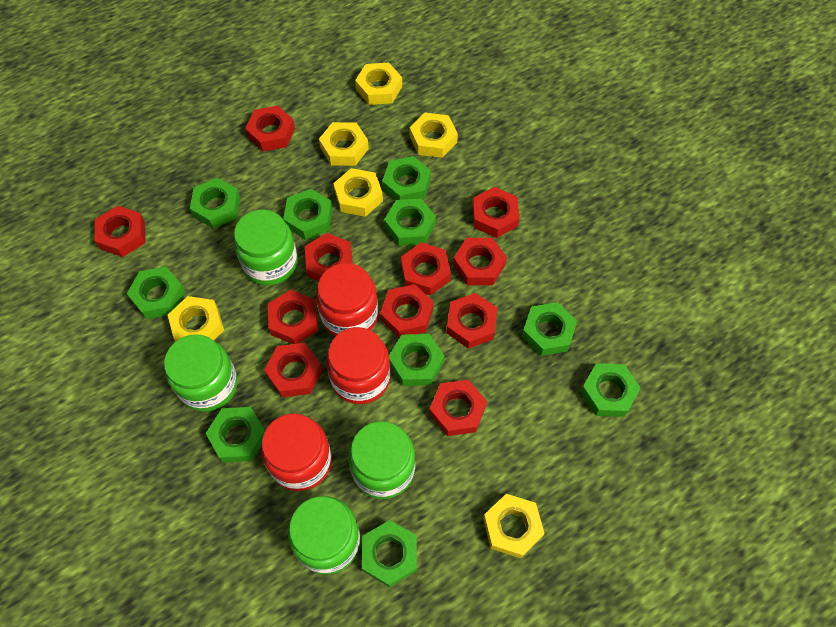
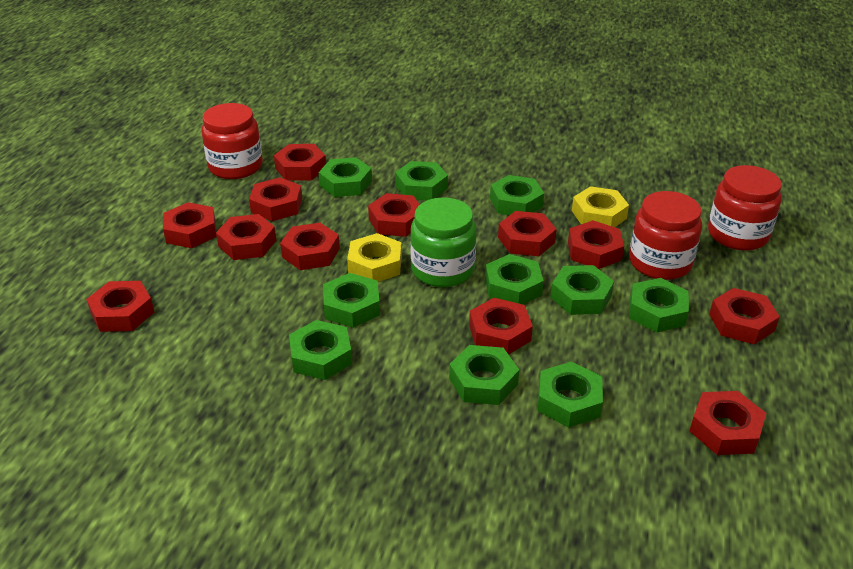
green jar: 4 -> 1
red nut: 11 -> 12
yellow nut: 6 -> 2

